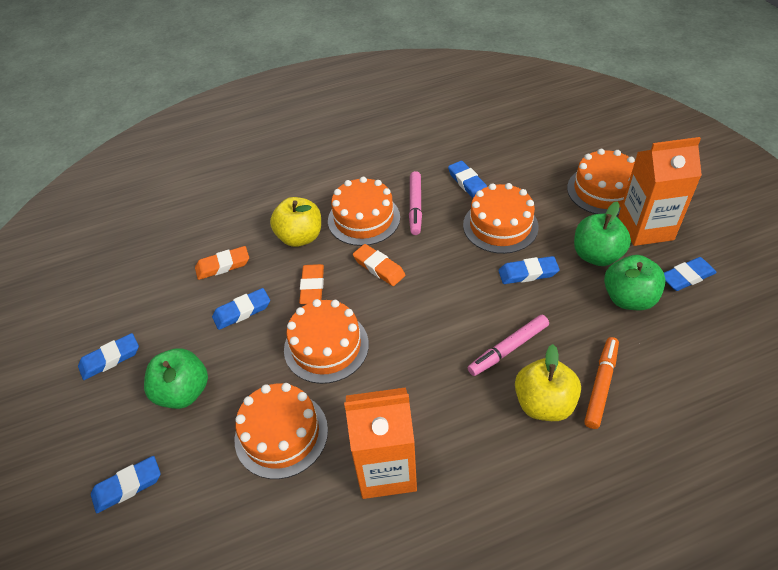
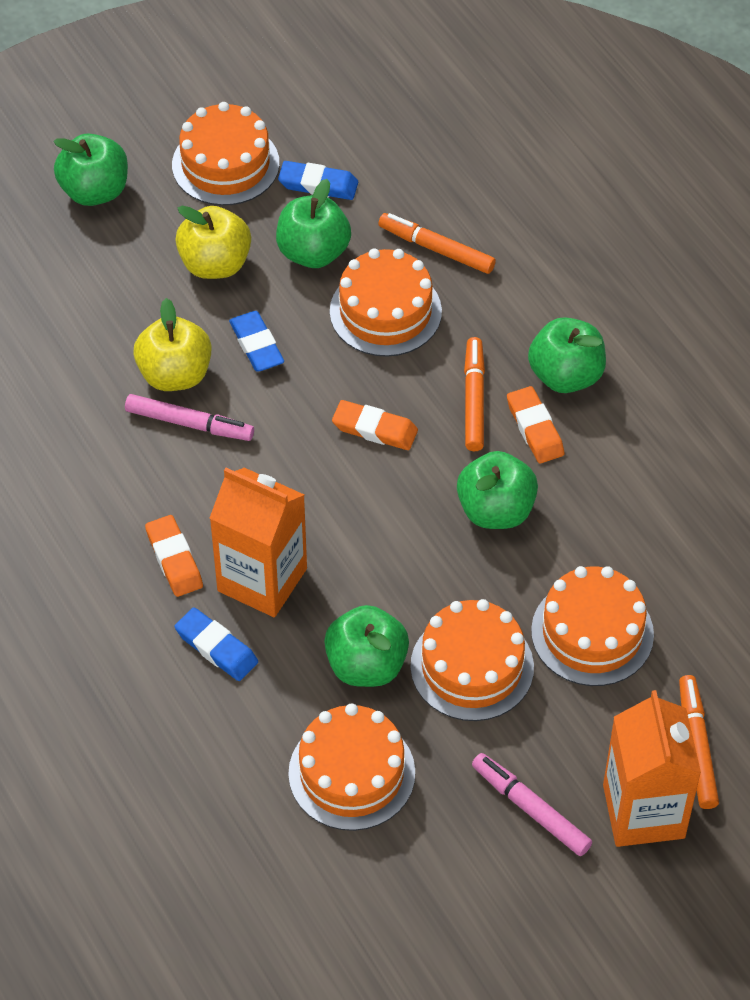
blue eraser: 6 -> 3
green apple: 3 -> 5
orange marker: 1 -> 3

